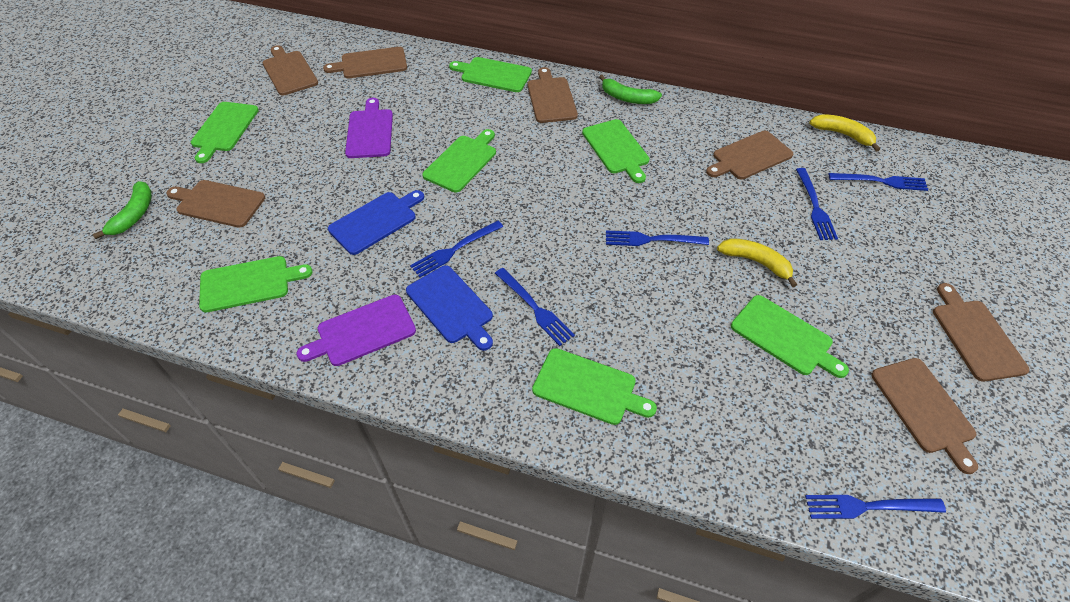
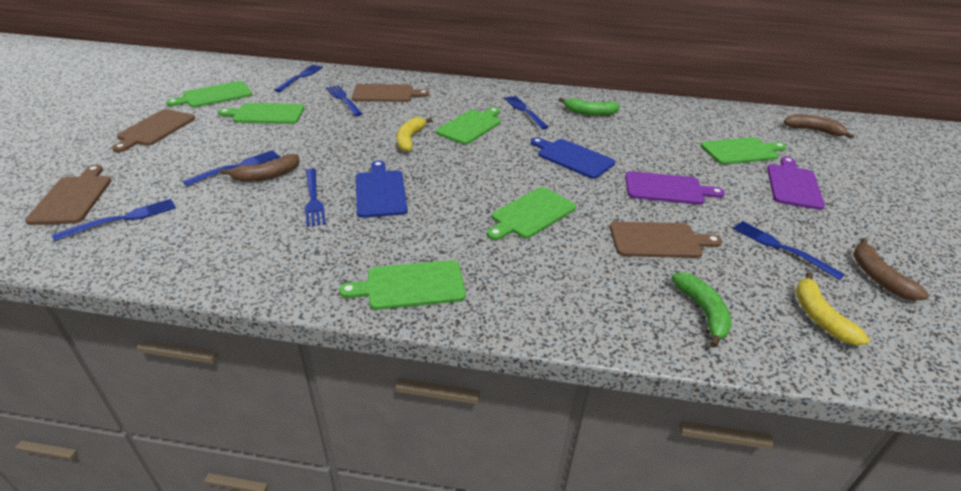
blue fork: 6 -> 7
brown banana: 0 -> 3
brown cutting board: 7 -> 4
green cutting board: 7 -> 6

